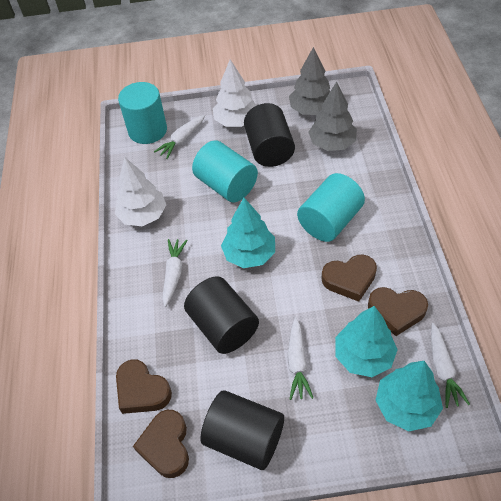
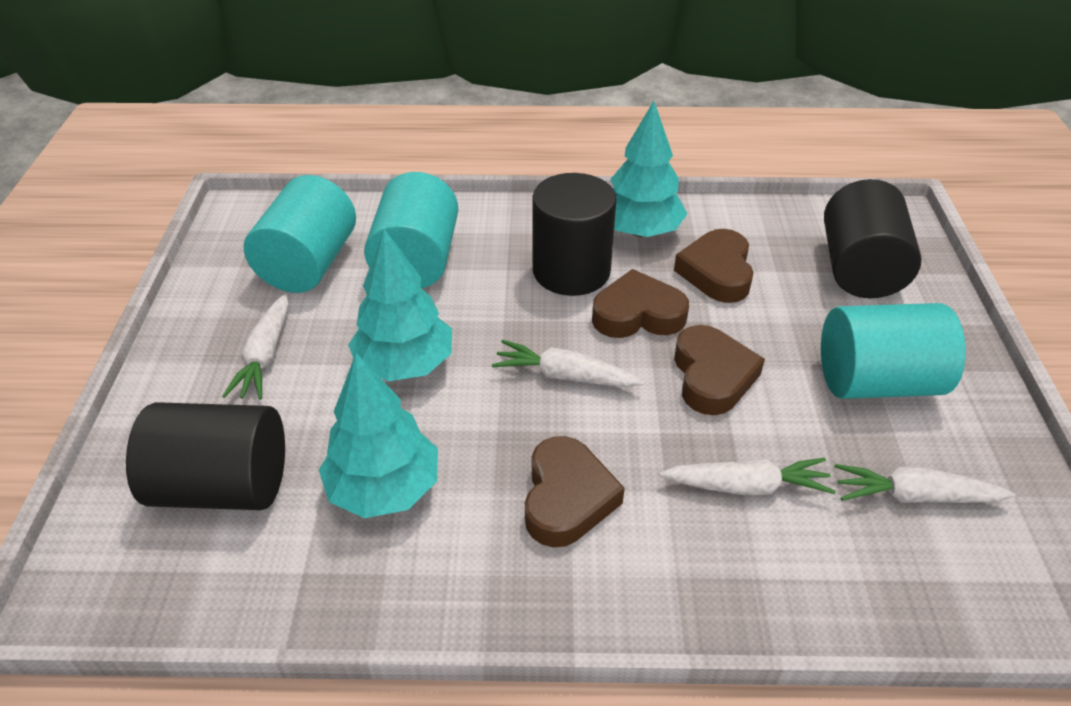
grey tree: 2 -> 0
white tree: 2 -> 0

